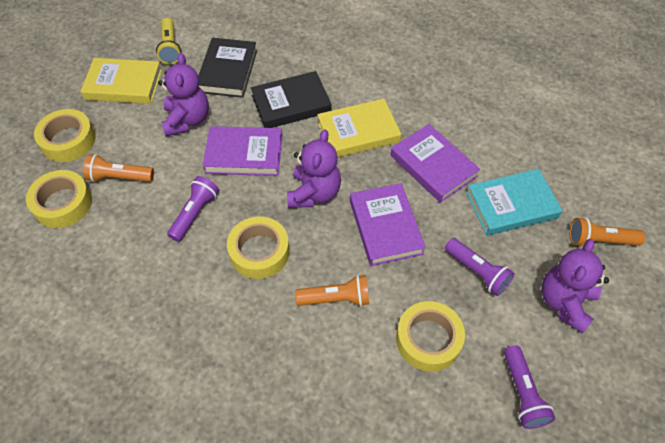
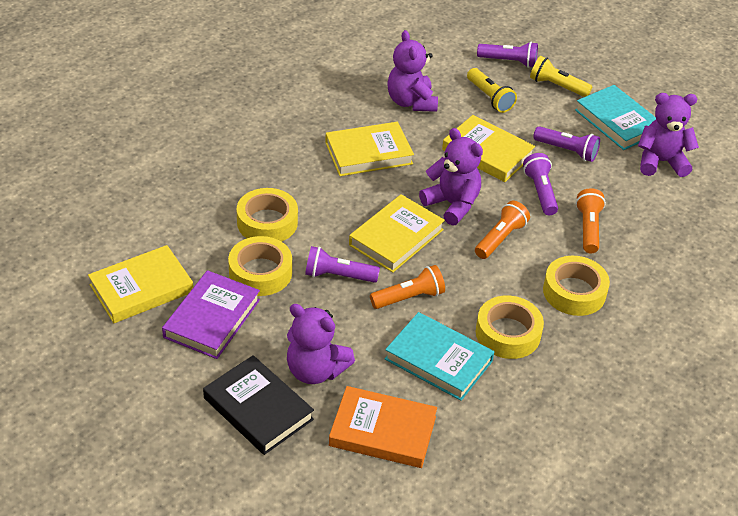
black book: 2 -> 1
orange book: 0 -> 1
purple book: 3 -> 1
purple flashlight: 3 -> 4
purple teddy bear: 3 -> 4
turquoise book: 1 -> 2
yellow book: 2 -> 4
yellow flashlight: 1 -> 2

